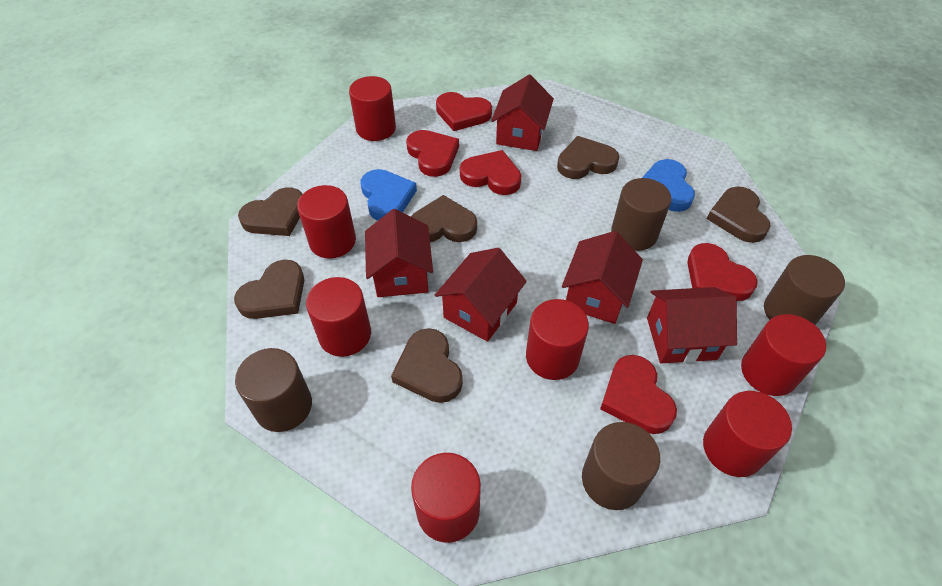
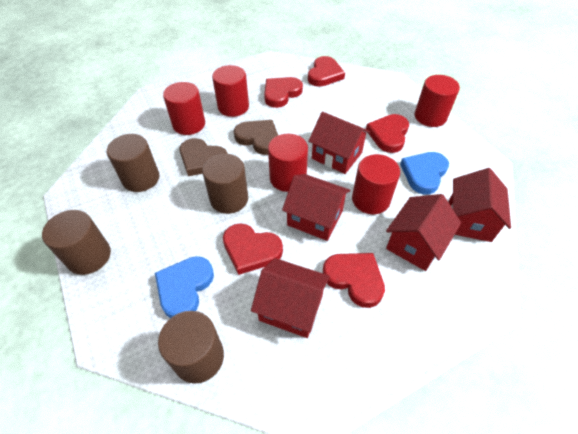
brown heart: 6 -> 2
red cylinder: 7 -> 5

